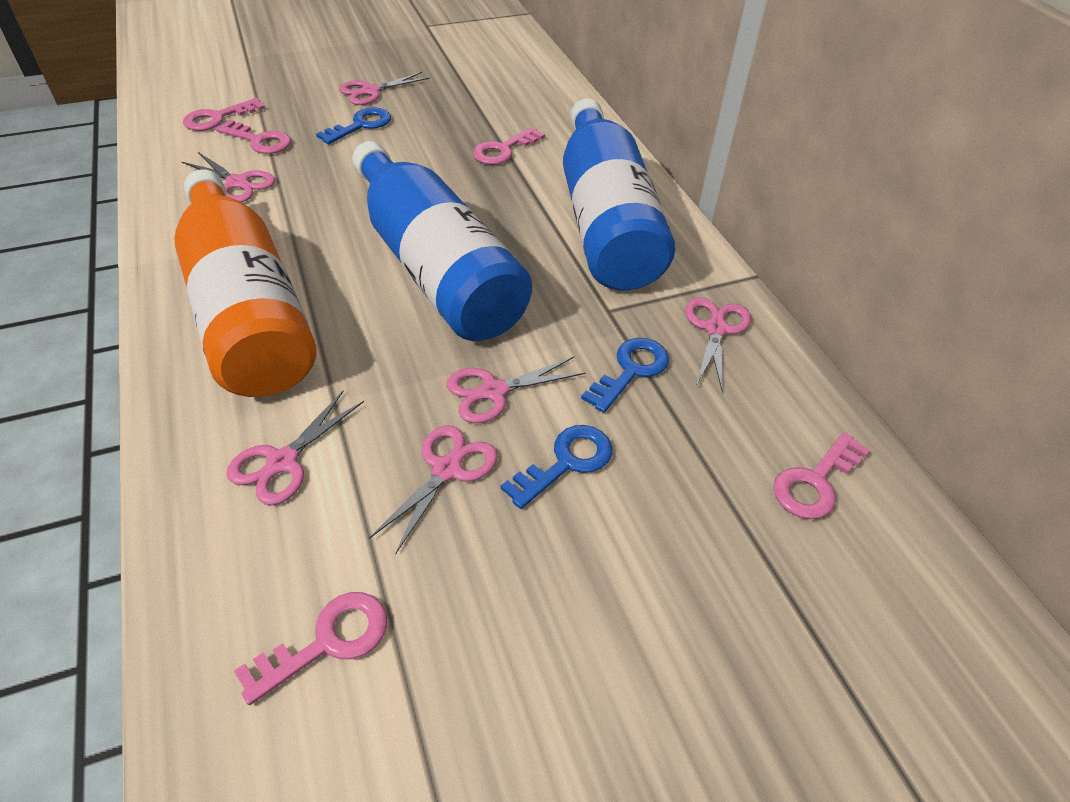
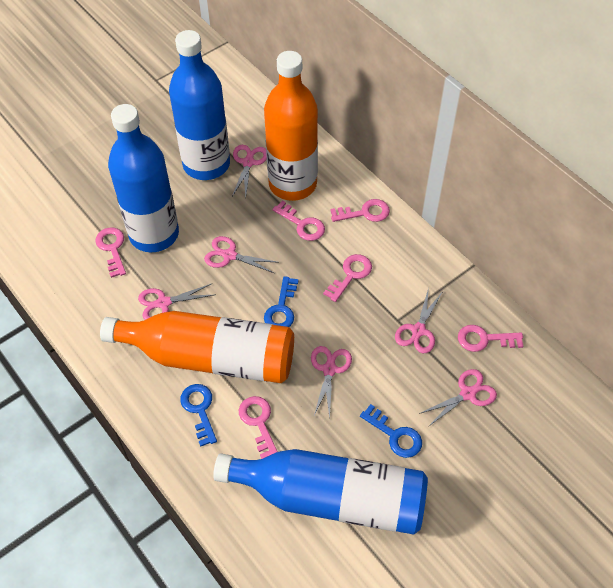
blue bottle: 2 -> 3
orange bottle: 1 -> 2
pink key: 5 -> 6

